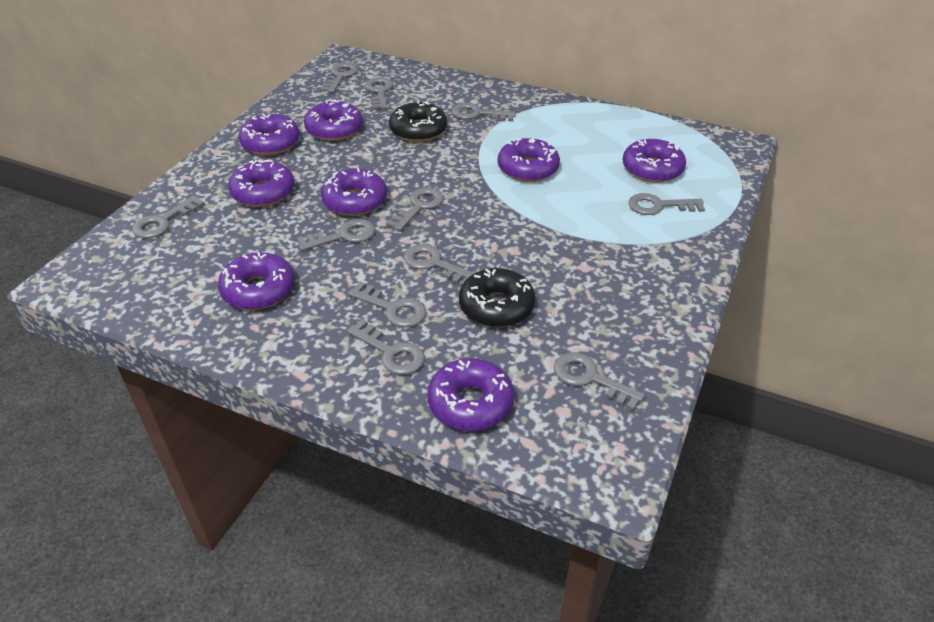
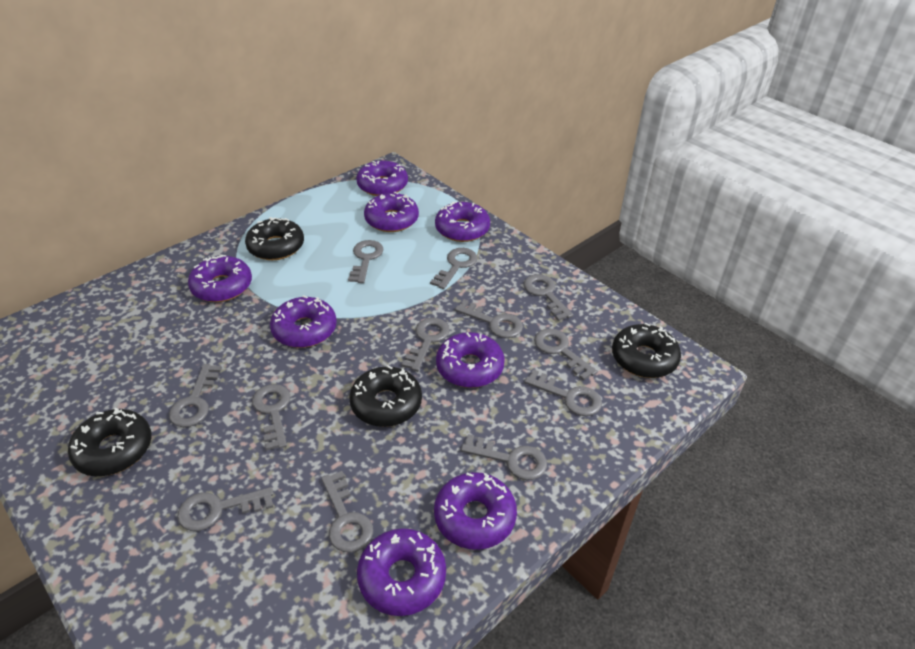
black donut: 2 -> 4
grey key: 11 -> 12

